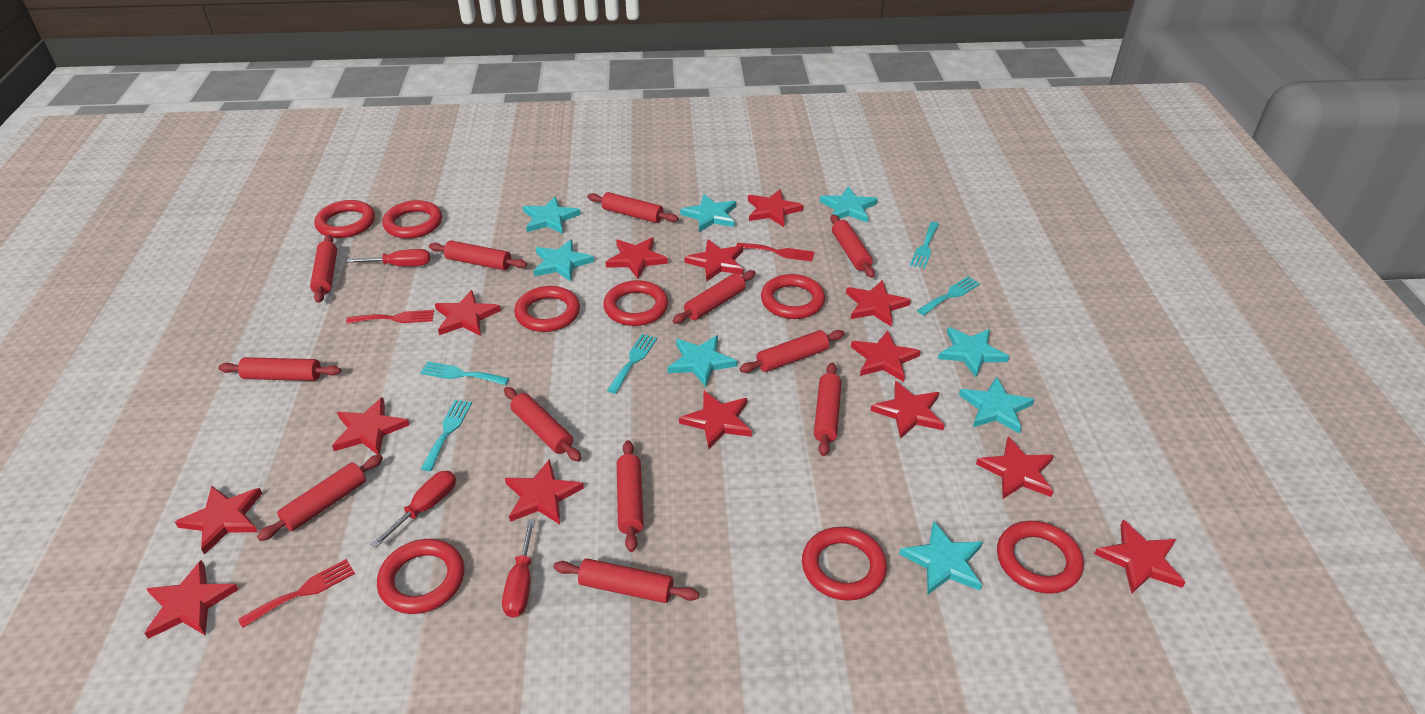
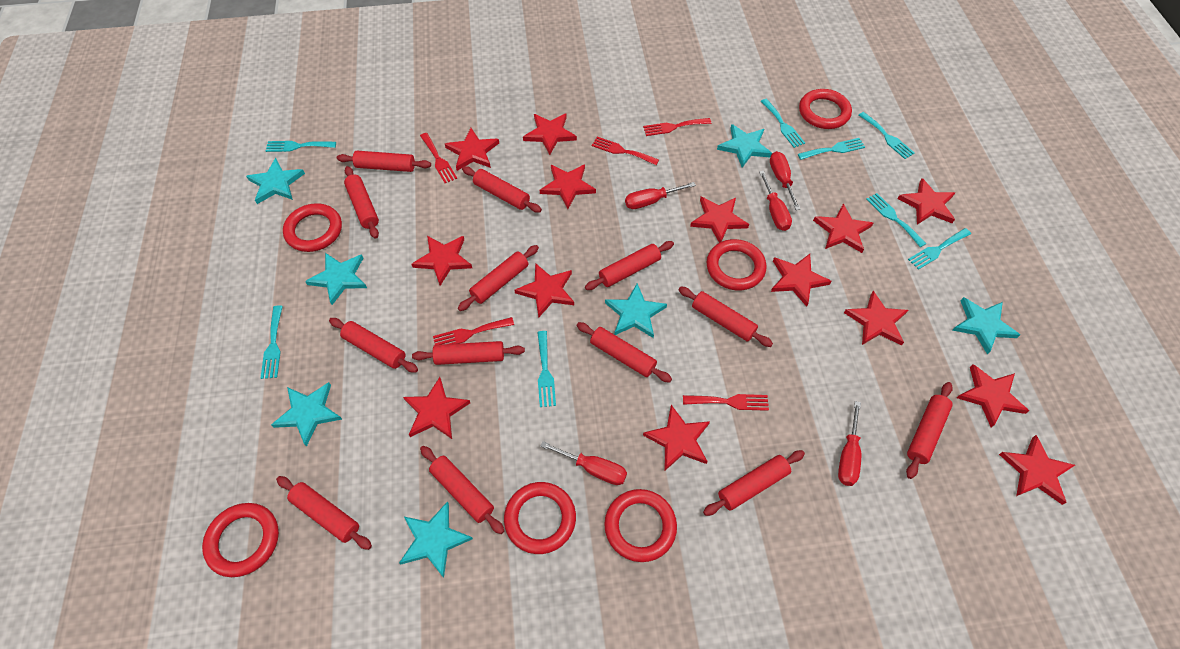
red fork: 3 -> 5
red ring: 8 -> 6
red rolling pin: 12 -> 13
red screwdriver: 3 -> 5
turquoise fork: 5 -> 8
turquoise star: 8 -> 7

